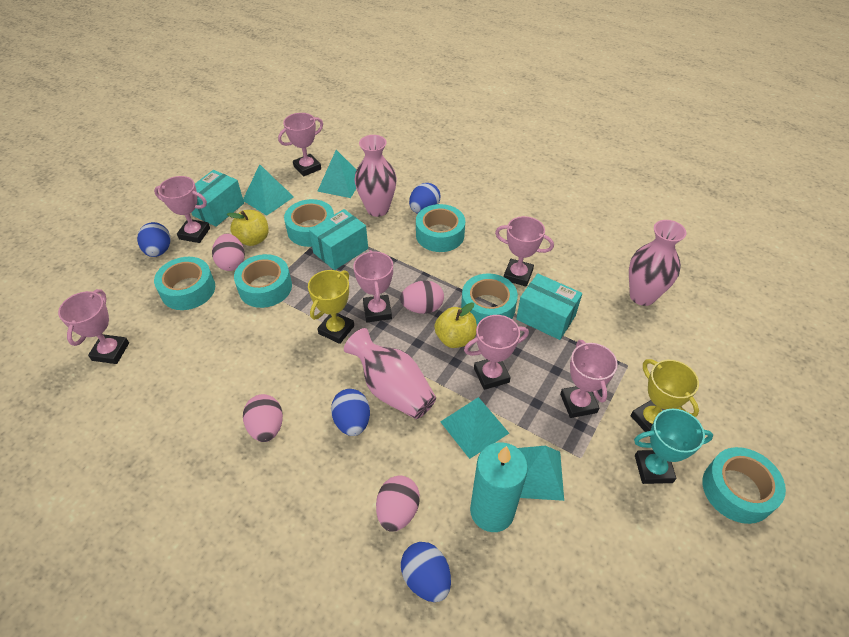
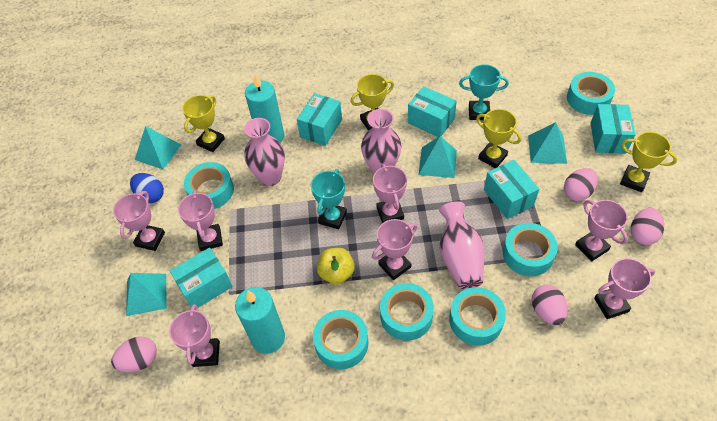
blue egg: 4 -> 1
turquoise box: 3 -> 5
turquoise candle: 1 -> 2
turquoise trophy: 1 -> 2
yellow apple: 2 -> 1
yellow trophy: 2 -> 4

